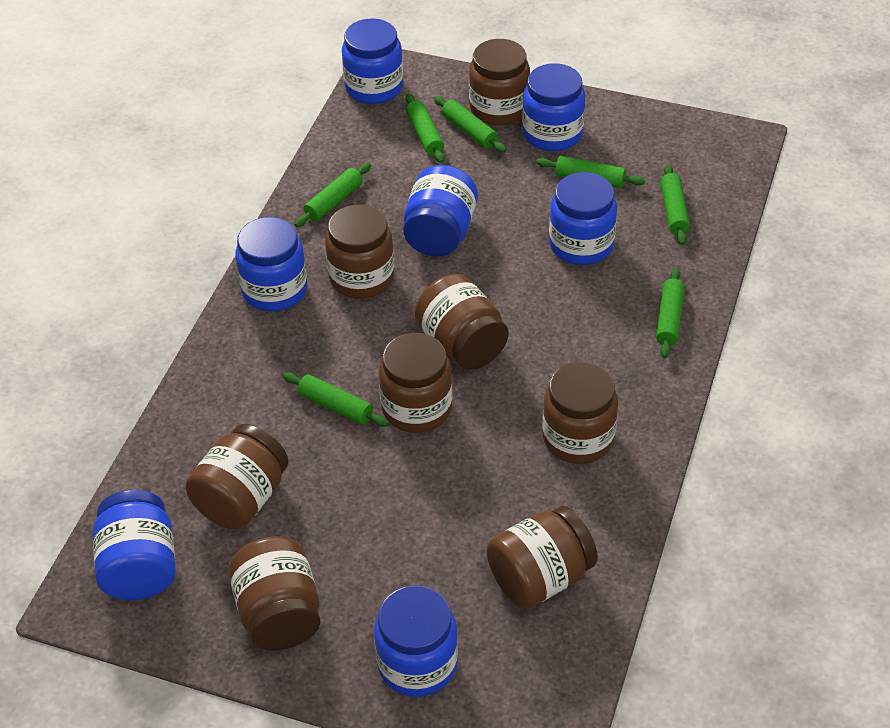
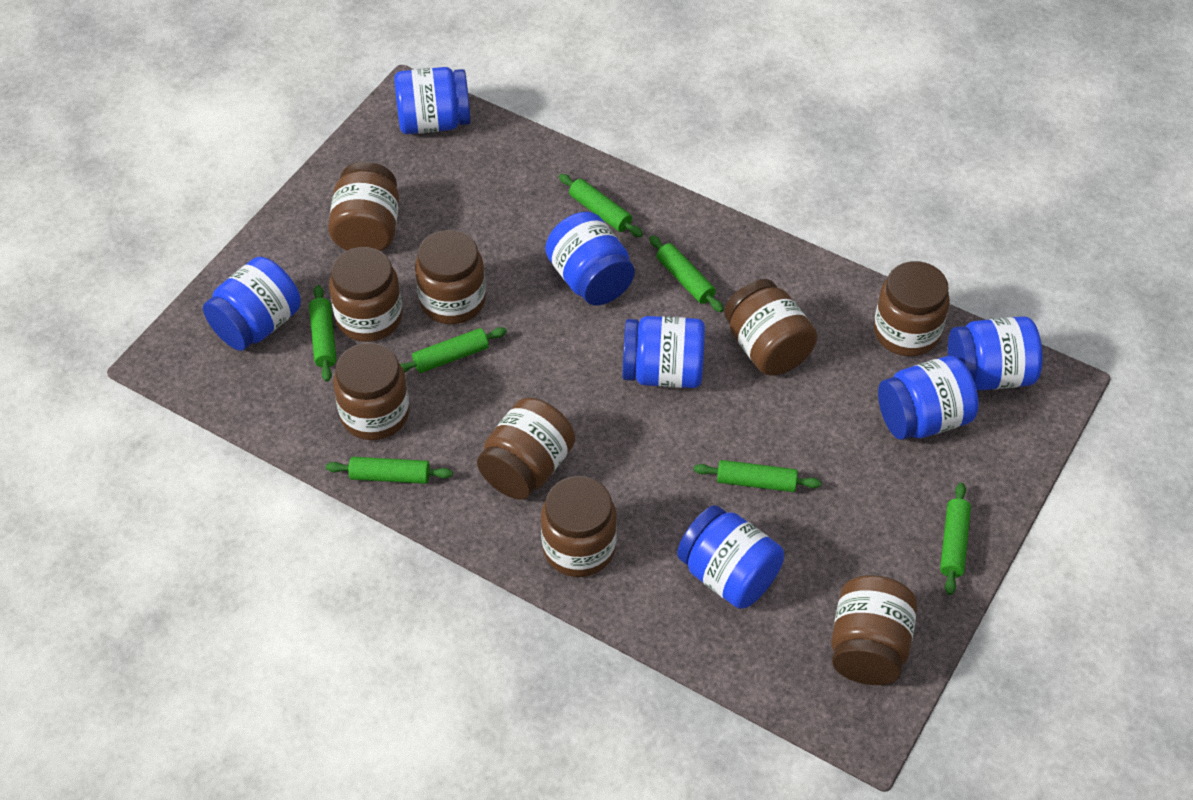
brown jar: 8 -> 9

